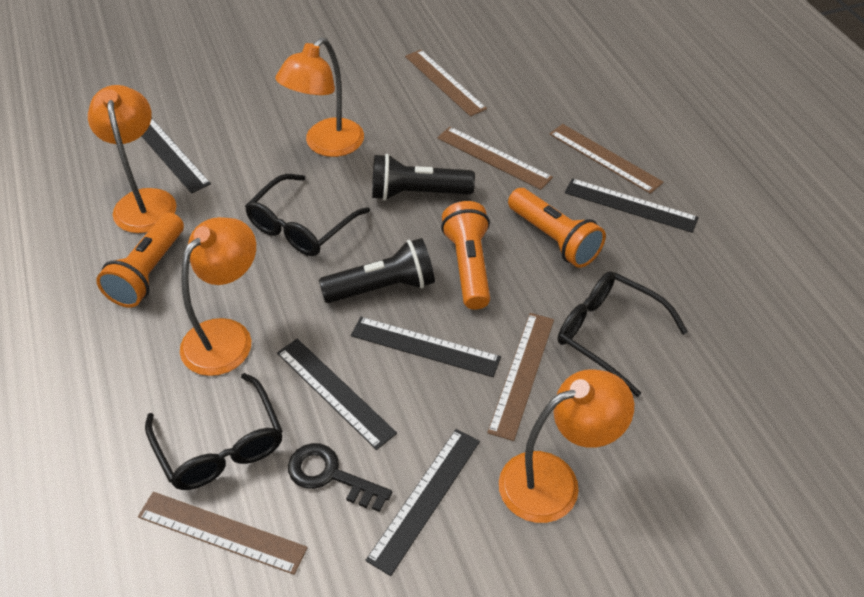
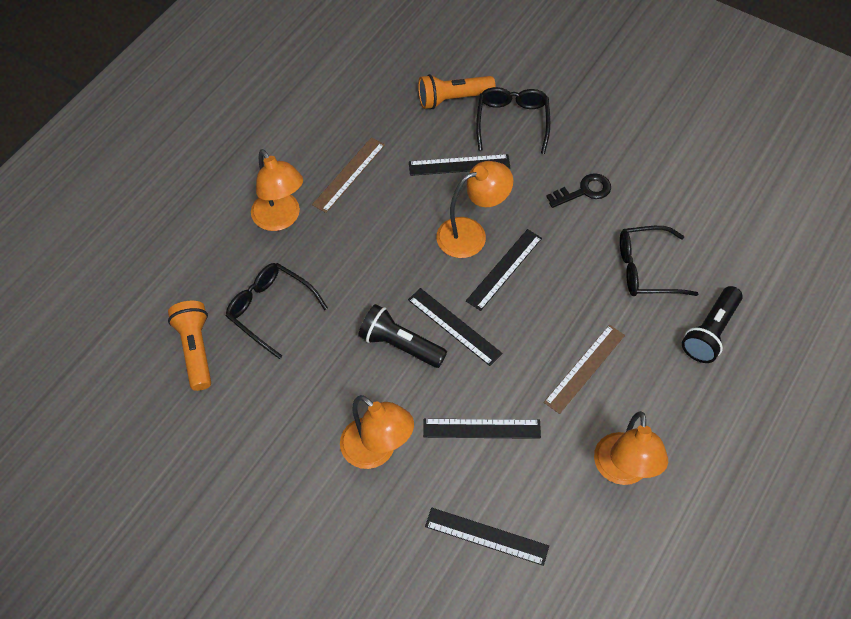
brown ruler: 5 -> 2
orange flashlight: 3 -> 2

